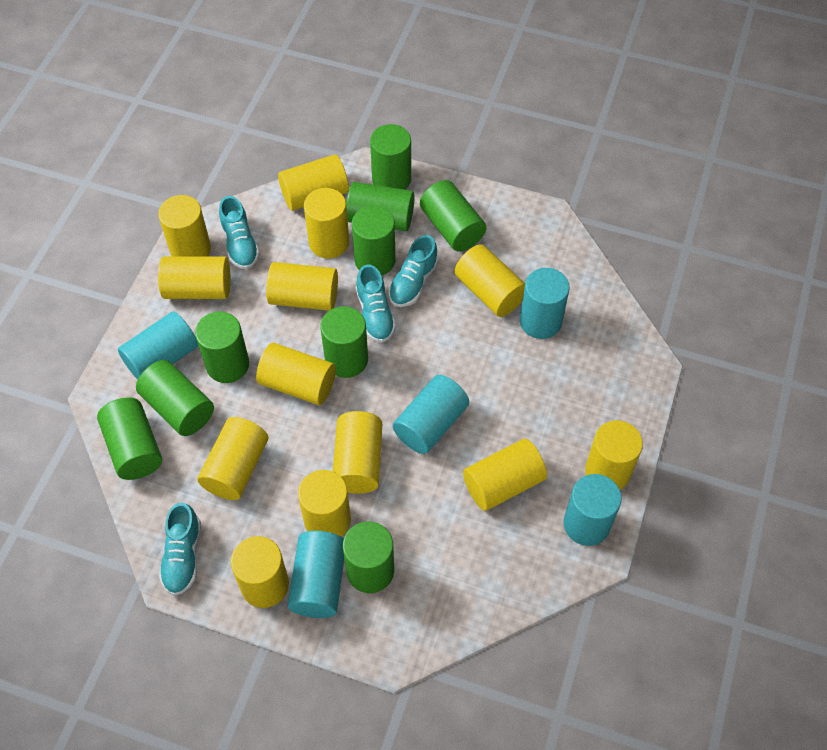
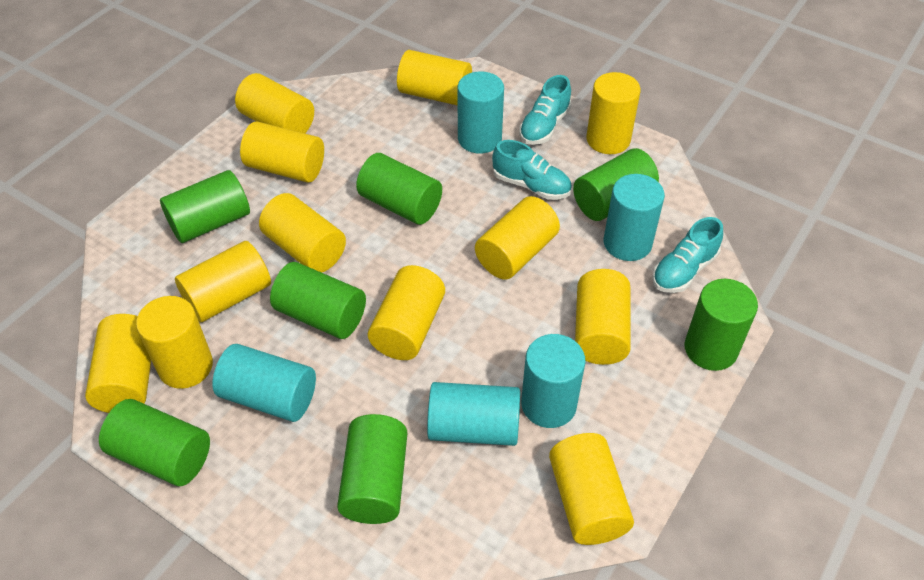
green cylinder: 9 -> 7
turquoise shoe: 4 -> 3
yellow cylinder: 13 -> 12

